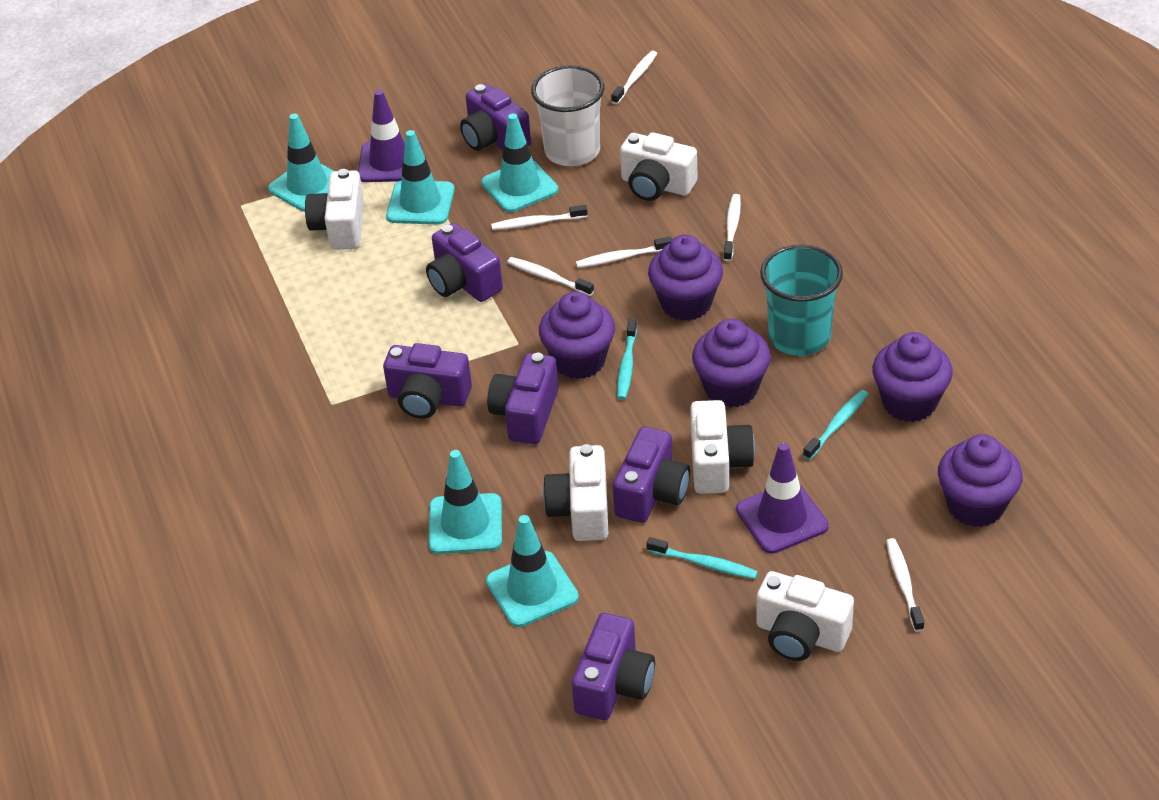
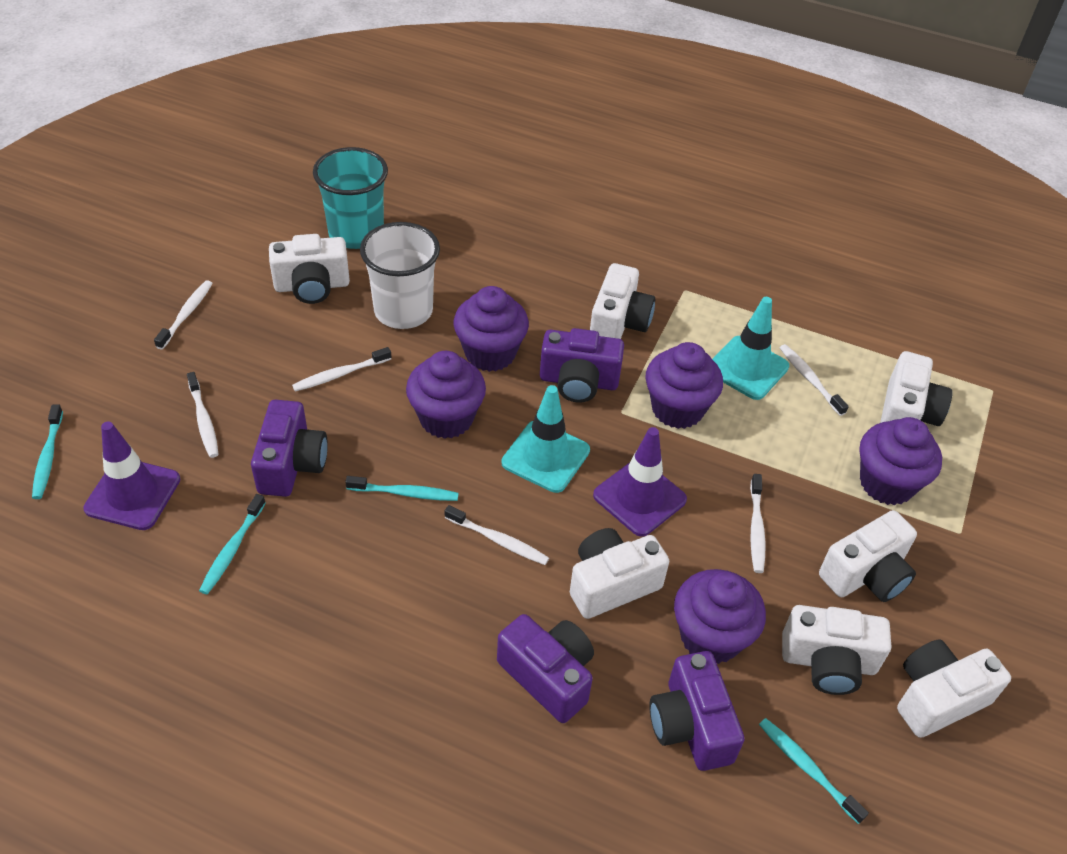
purple camera: 6 -> 4
turquoise toothbrush: 3 -> 4
turquoise traffic cone: 5 -> 2
white camera: 5 -> 7

